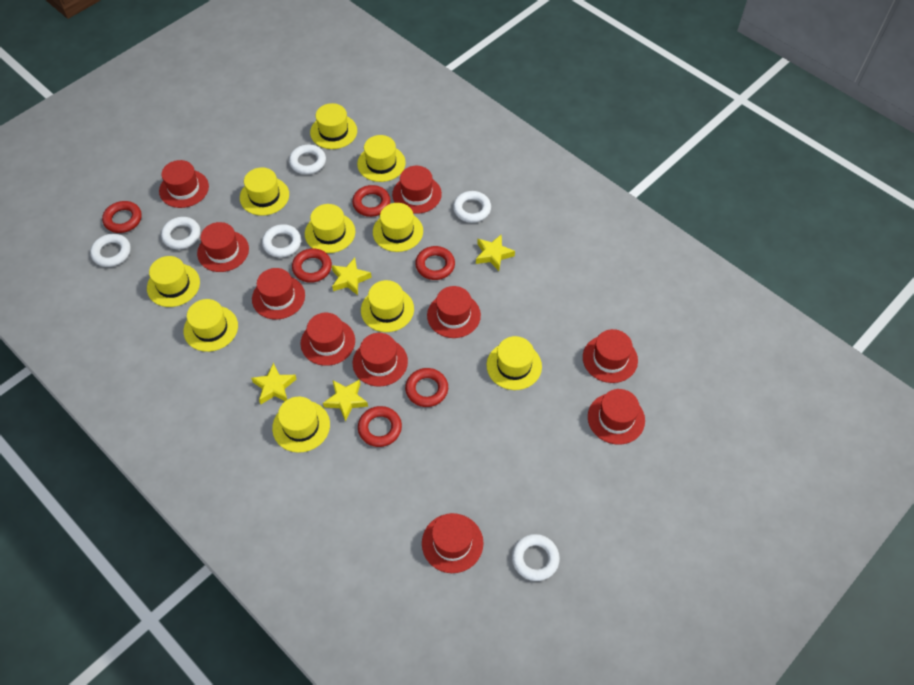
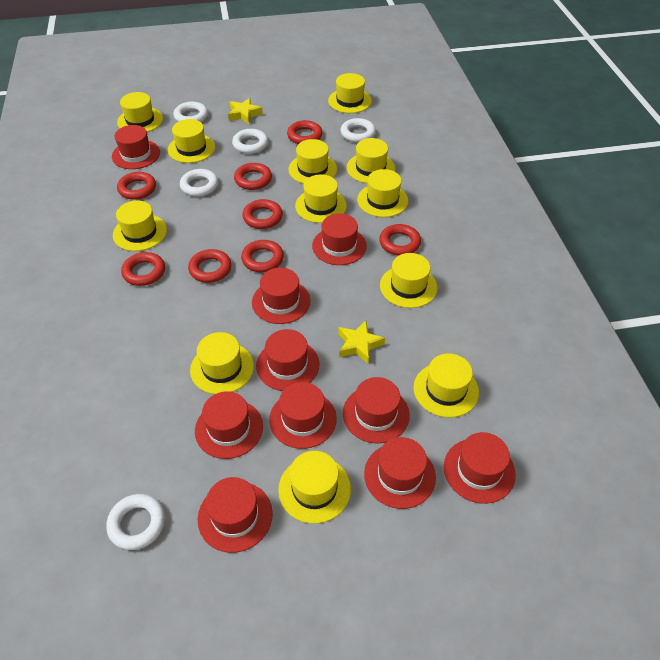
red ring: 6 -> 8
white ring: 6 -> 5
yellow hat: 10 -> 12
yellow star: 4 -> 2

